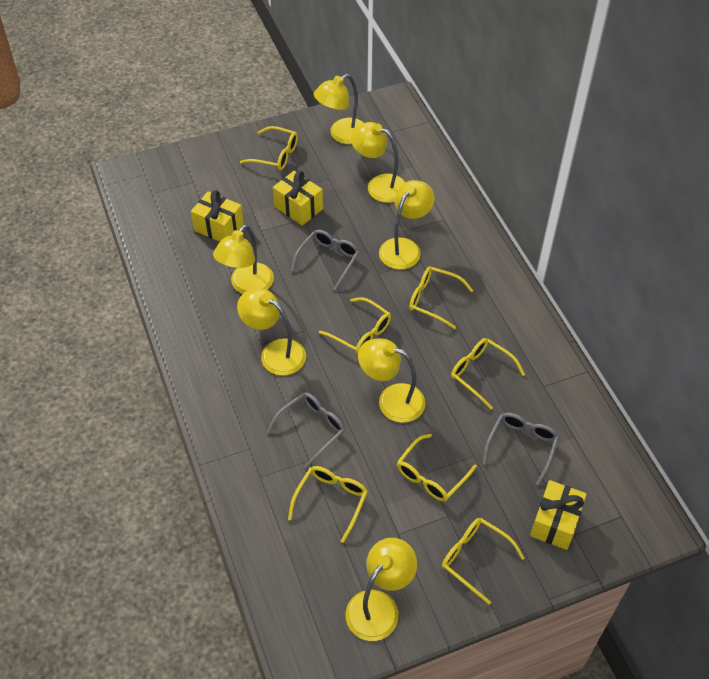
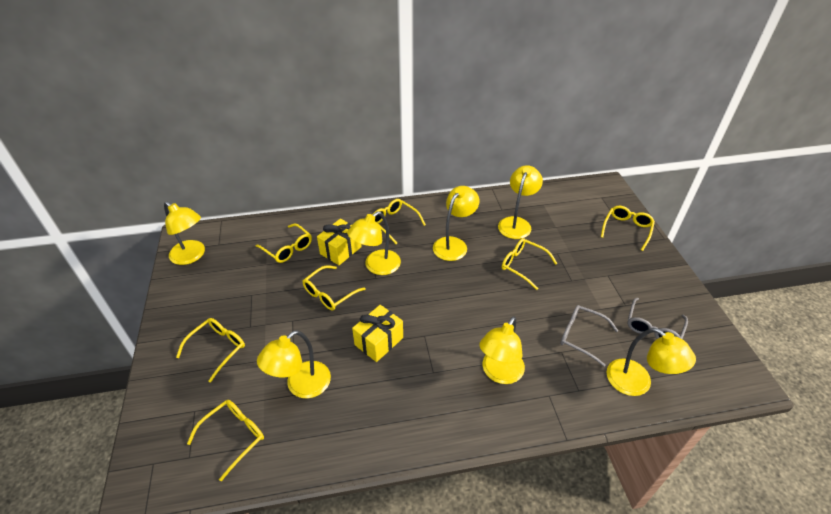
grey glasses: 3 -> 2
yellow gift: 3 -> 2

